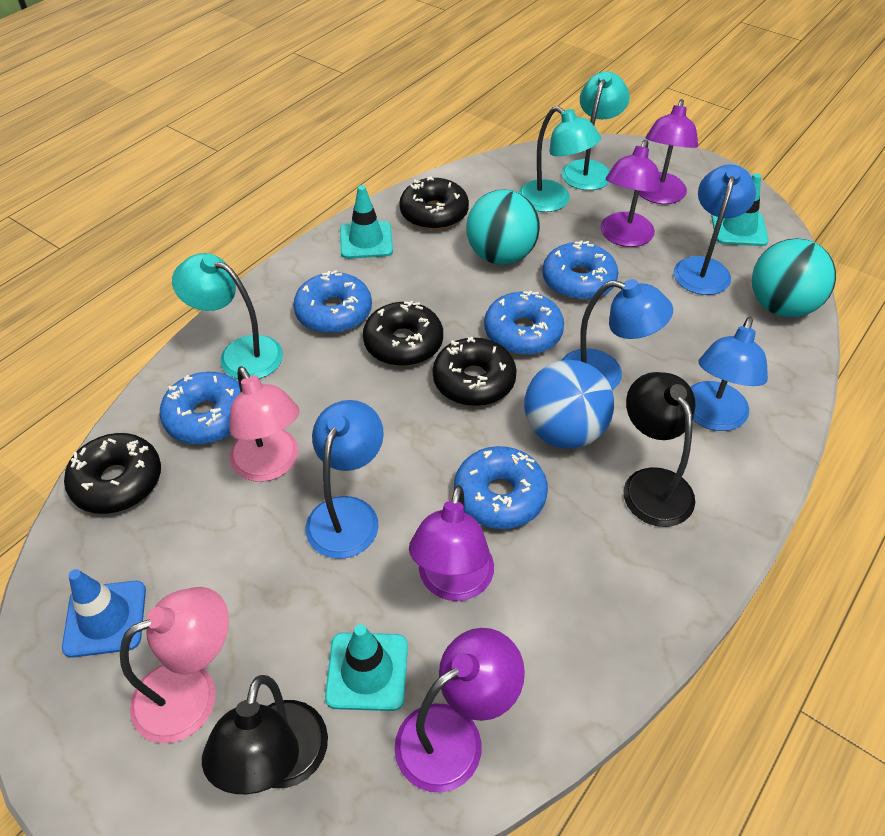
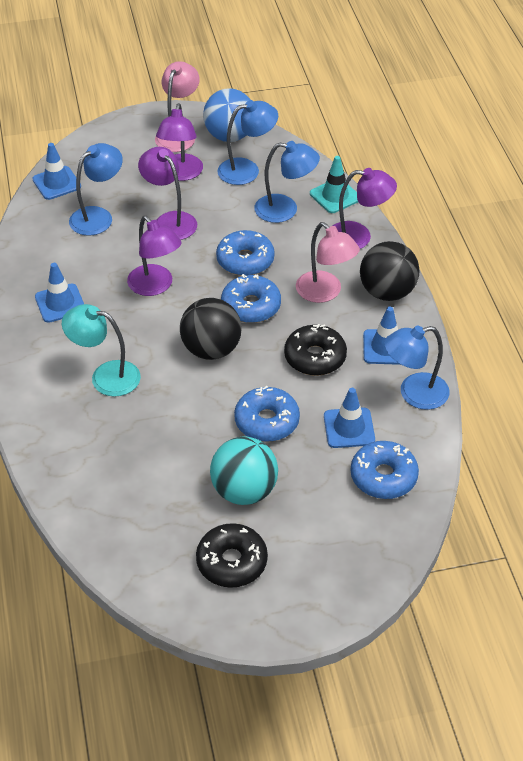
black ball: 0 -> 2
black donut: 4 -> 2
black lamp: 2 -> 0
blue donut: 5 -> 4
blue traffic cone: 1 -> 4
turquoise ball: 2 -> 1
turquoise lamp: 3 -> 1
turquoise traffic cone: 3 -> 1

